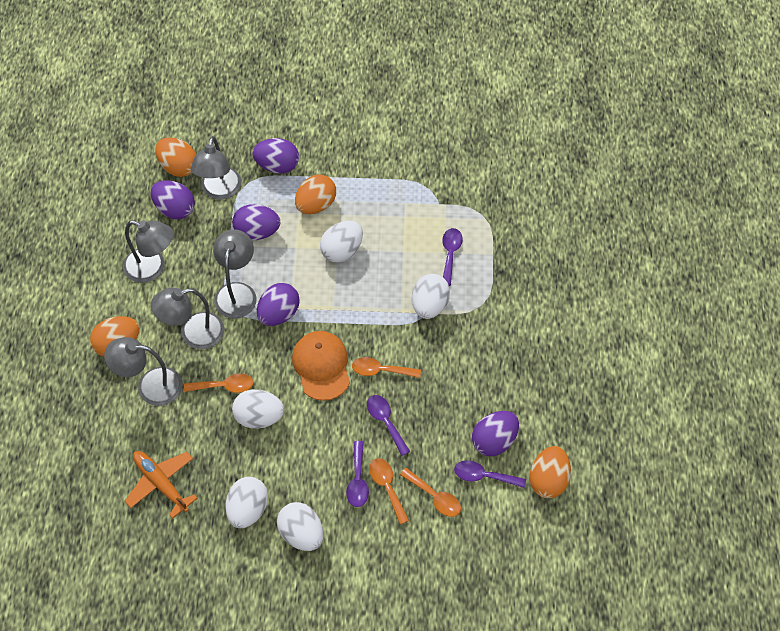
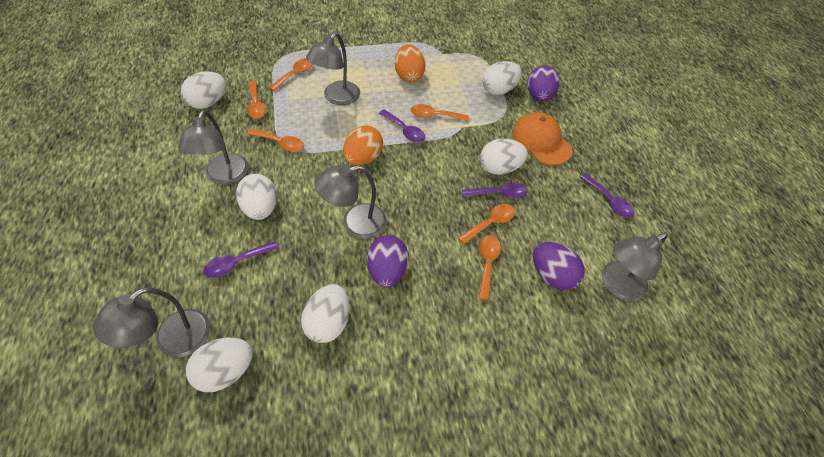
orange egg: 4 -> 2
orange plane: 1 -> 0
orange spoon: 4 -> 6
purple egg: 5 -> 3
white egg: 5 -> 6

